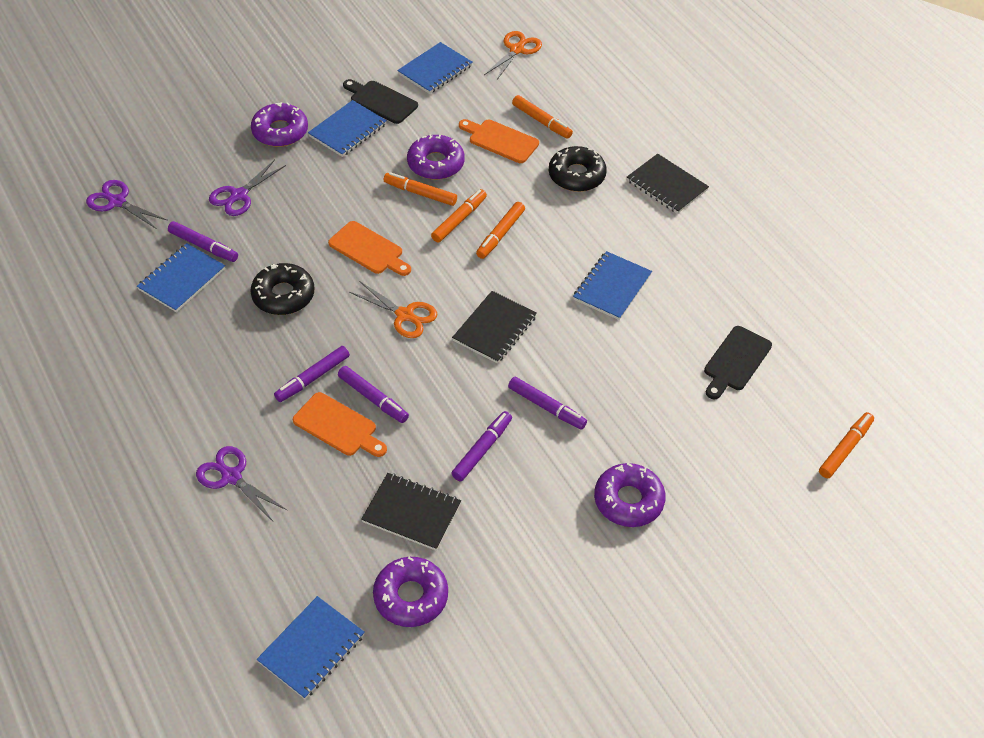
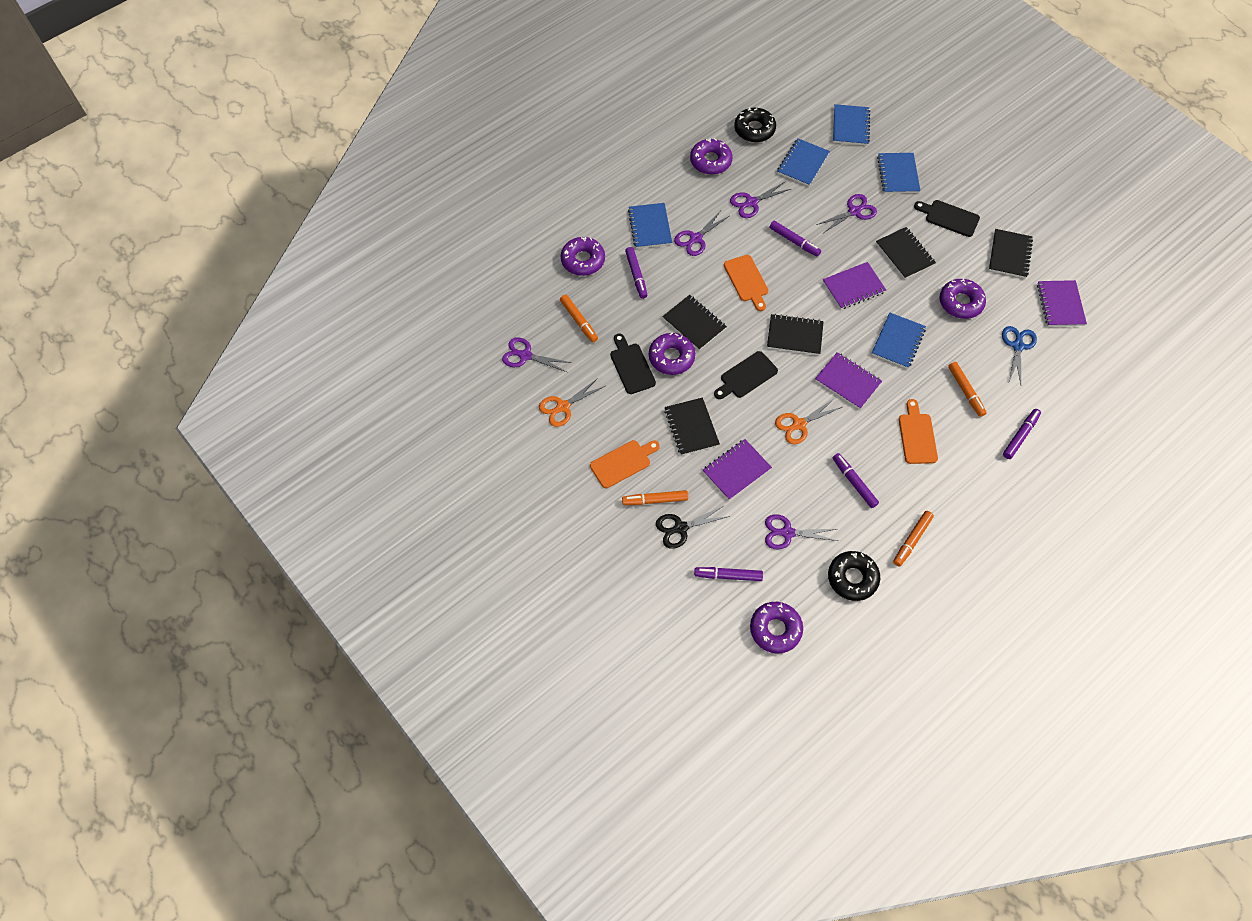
black cutting board: 2 -> 3
black notebook: 3 -> 5
black scissors: 0 -> 1
blue scissors: 0 -> 1
orange marker: 5 -> 4
purple donut: 4 -> 5
purple notebook: 0 -> 4
purple scissors: 3 -> 5

